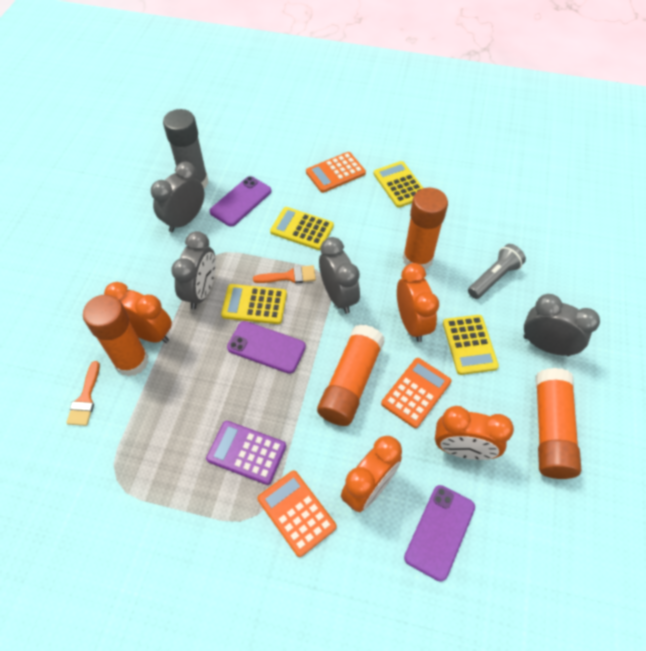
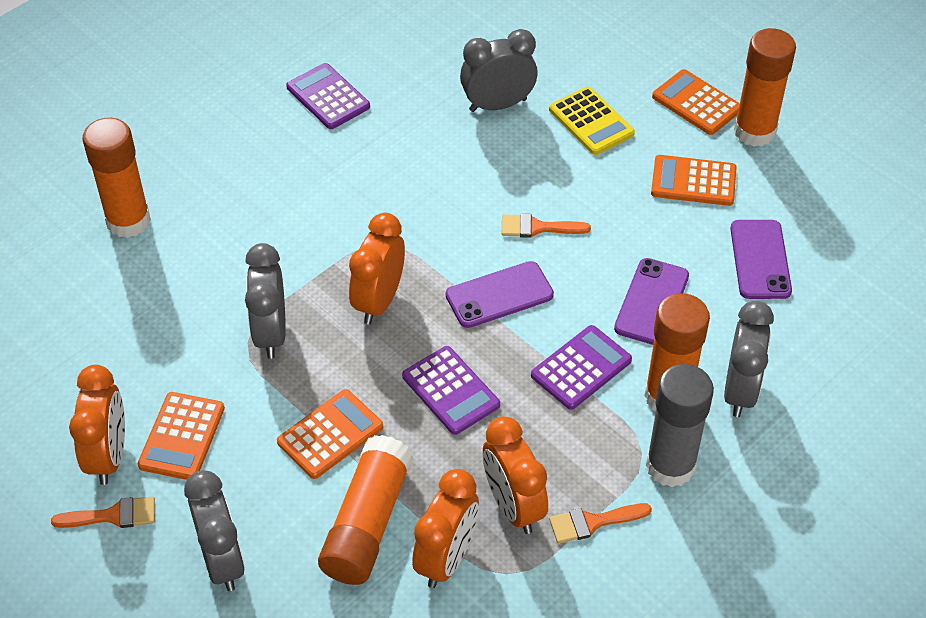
grey flashlight: 1 -> 0
orange brush: 2 -> 3
orange calculator: 3 -> 4
purple calculator: 1 -> 3
yellow calculator: 4 -> 1

